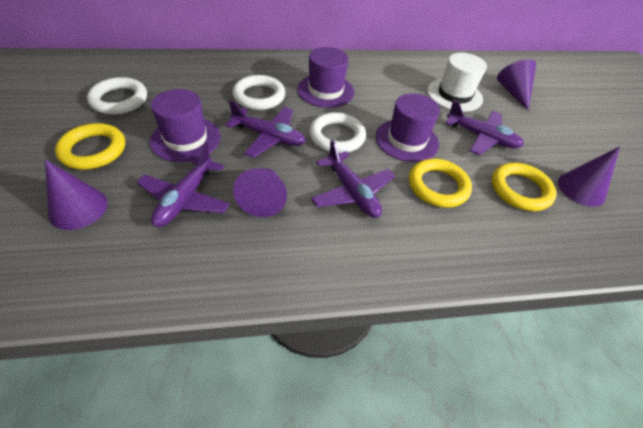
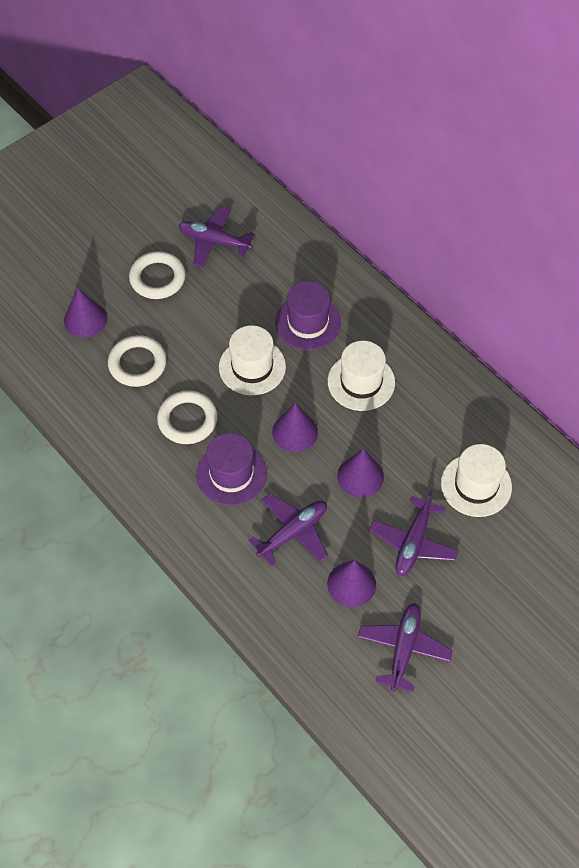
purple hat: 3 -> 2
white hat: 1 -> 3
yellow ring: 3 -> 0

